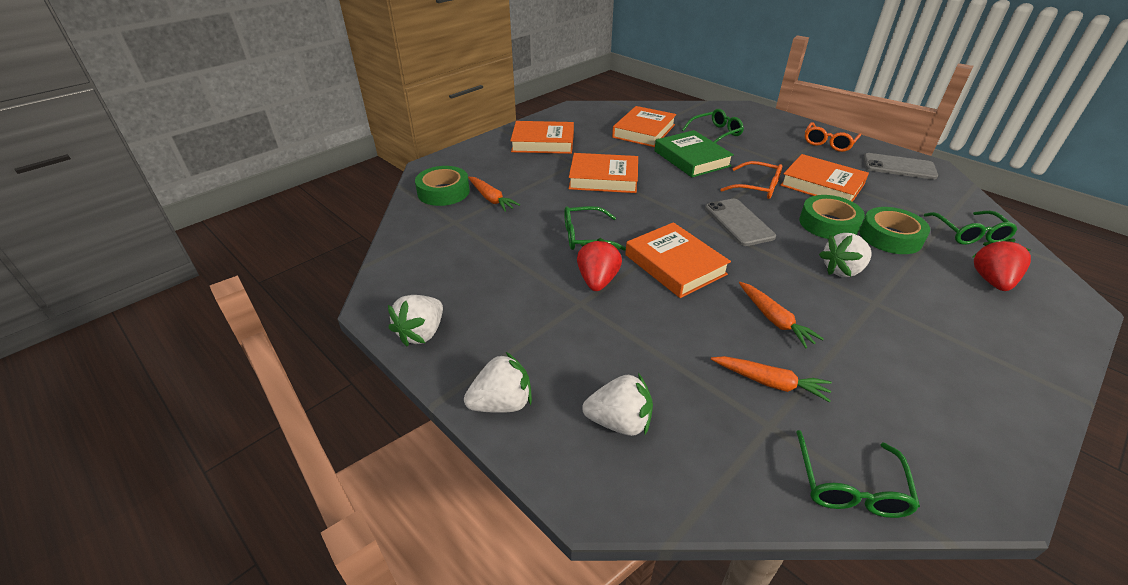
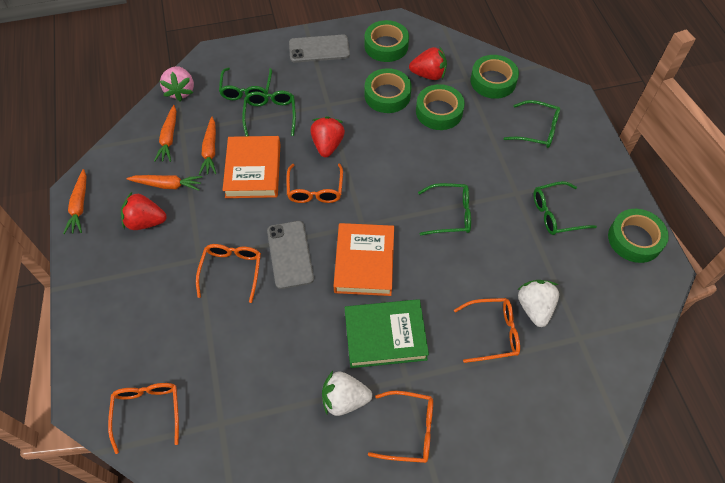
green glasses: 4 -> 5
green tape: 3 -> 5
orange book: 5 -> 2
orange carrot: 3 -> 4
orange glasses: 2 -> 5
pink strawberry: 0 -> 1
red strawberry: 2 -> 3
white strawberry: 4 -> 2

